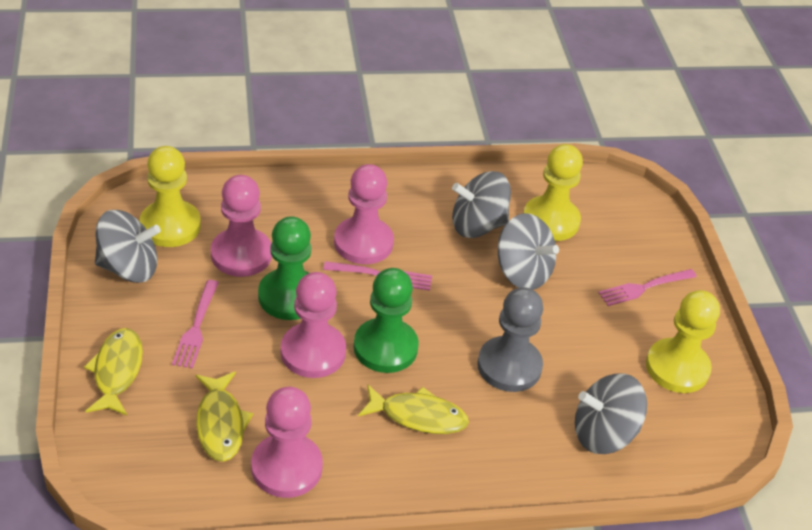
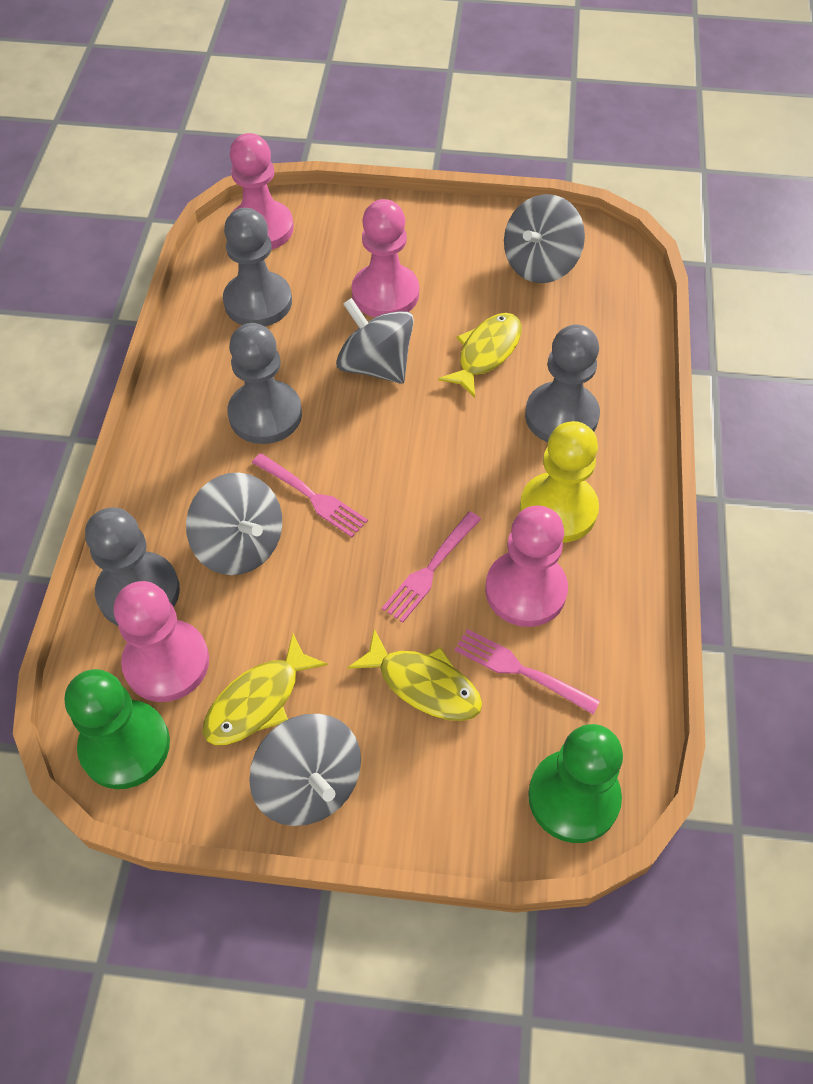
grey pawn: 1 -> 4
yellow pawn: 3 -> 1

